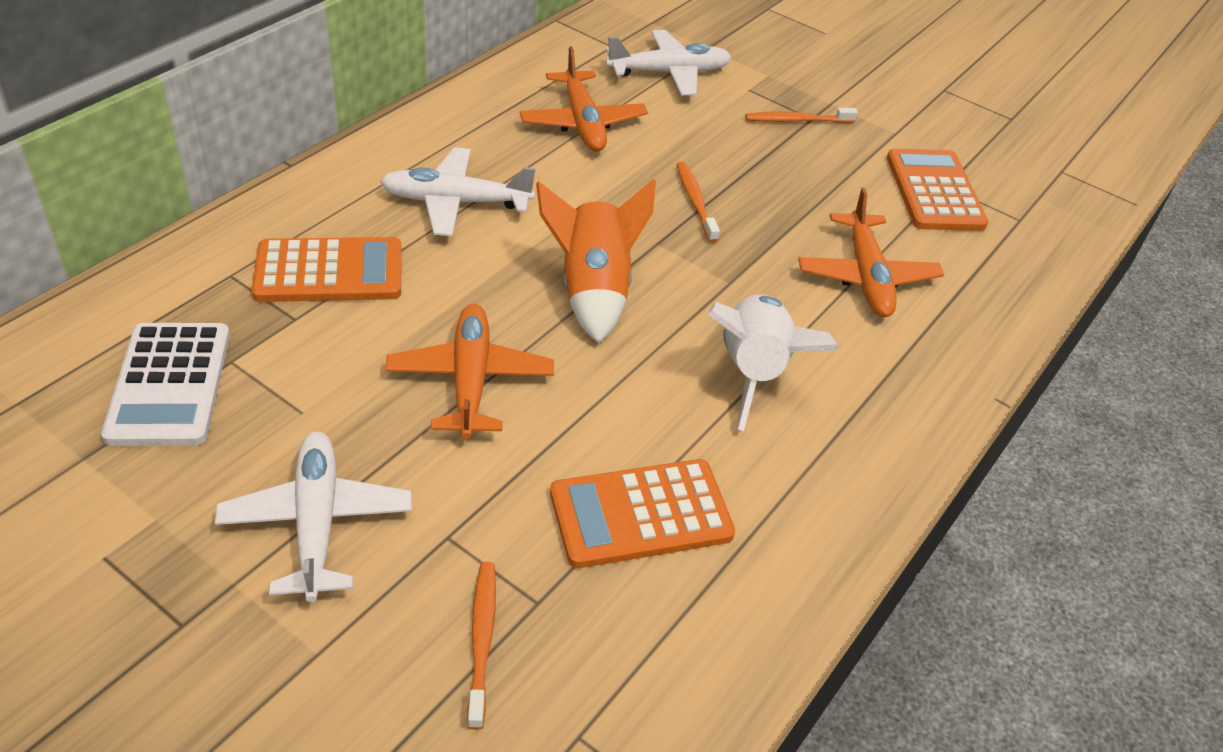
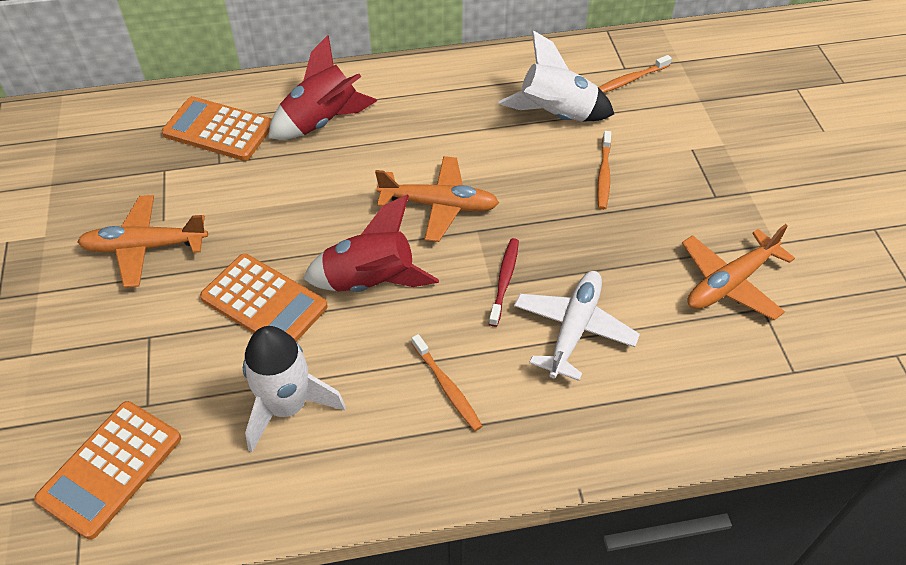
orange rocket: 1 -> 0
red rocket: 0 -> 2
red toothbrush: 0 -> 1
white calculator: 1 -> 0
white plane: 3 -> 1
white rocket: 1 -> 2

